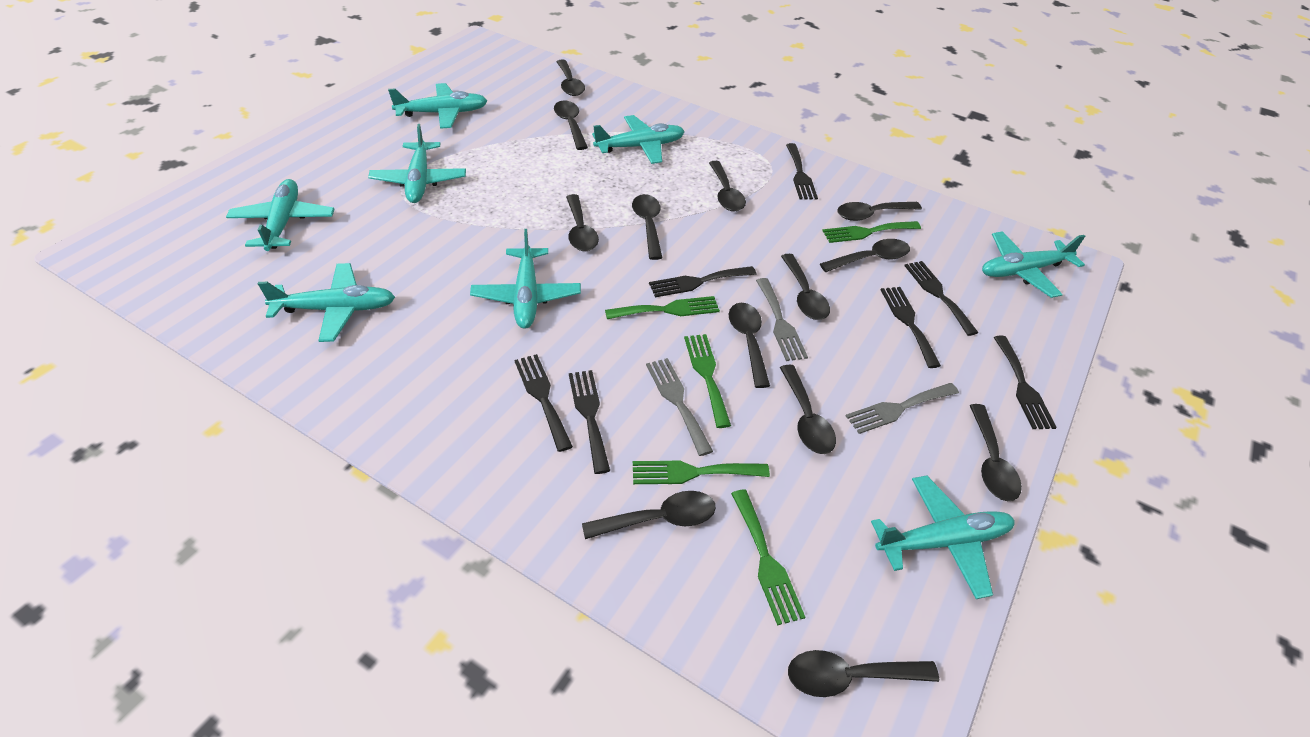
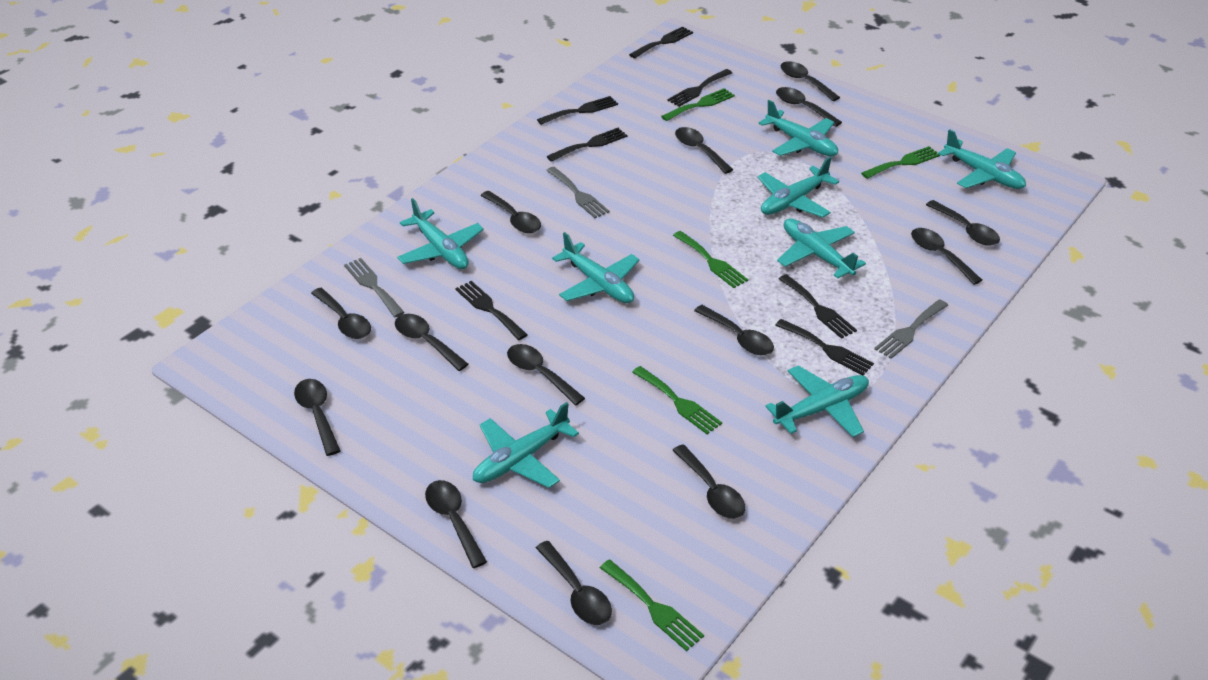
black spoon: 13 -> 14

